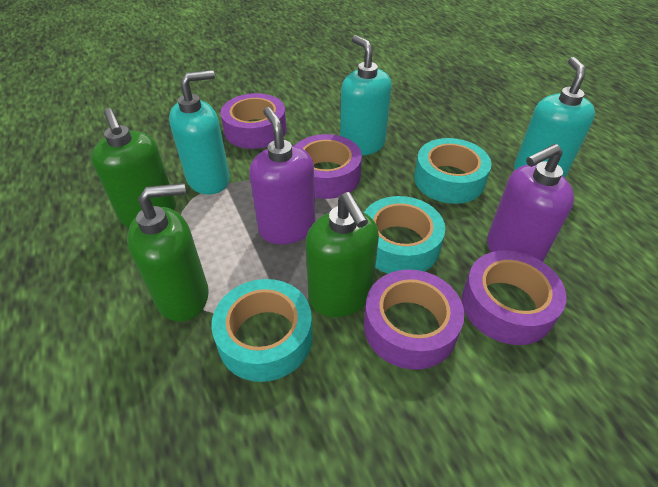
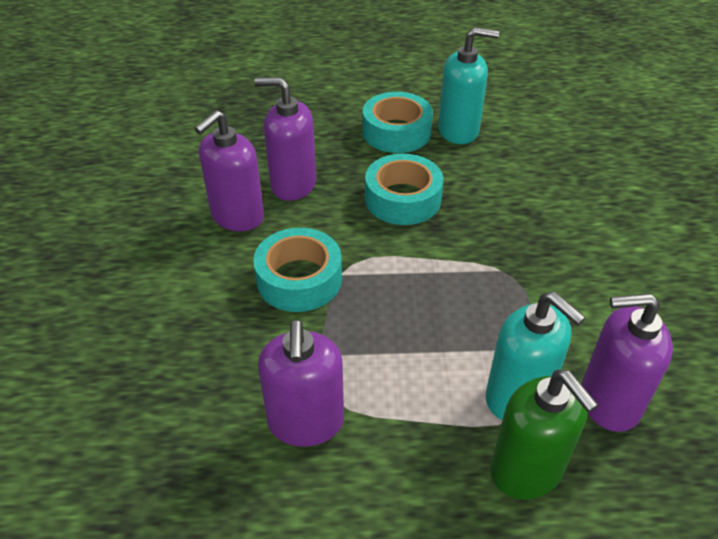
green soap dispenser: 3 -> 1
purple soap dispenser: 2 -> 4
purple tape: 4 -> 0
turquoise soap dispenser: 3 -> 2

